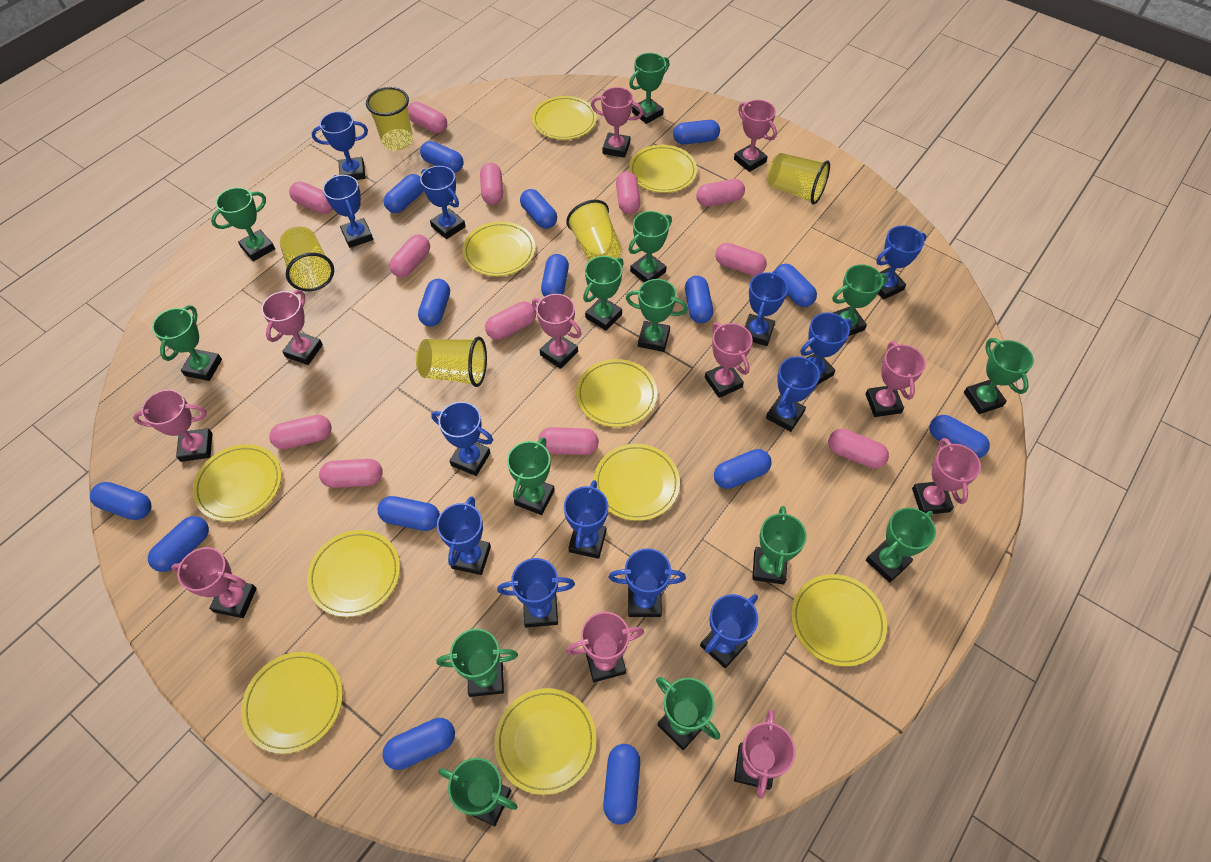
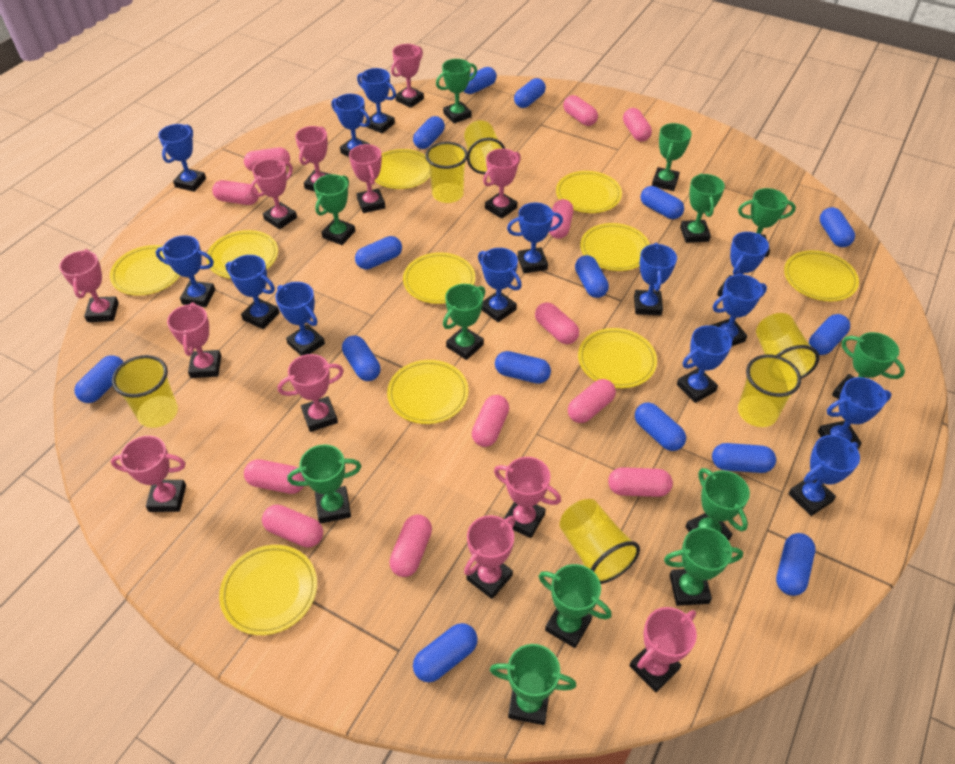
blue trophy: 13 -> 14
green trophy: 14 -> 12
pink trophy: 11 -> 12
yellow cup: 5 -> 6

